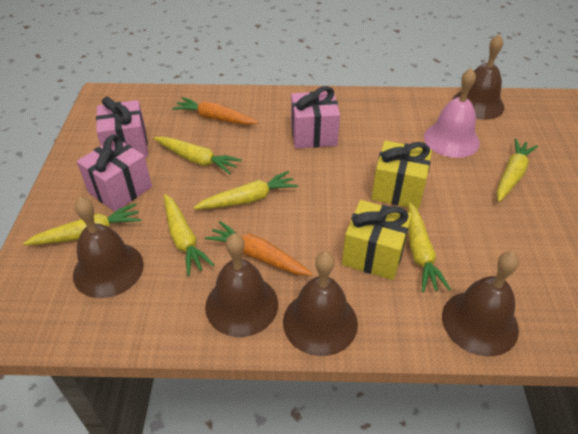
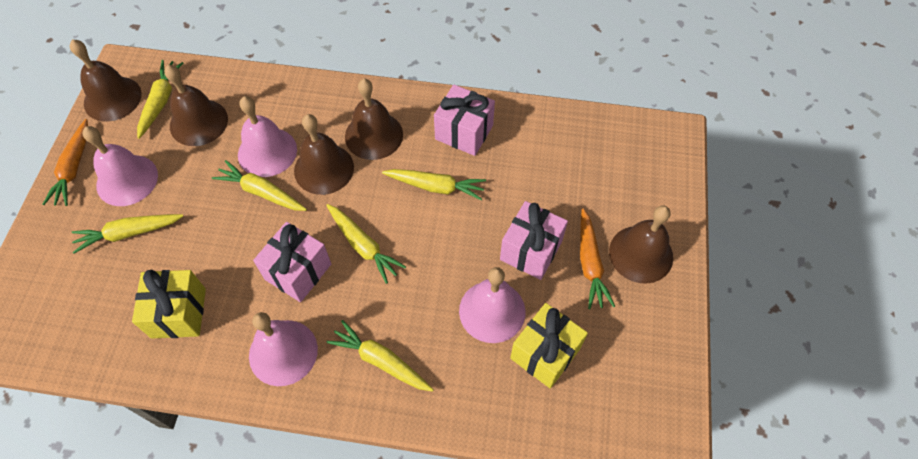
pink bell: 1 -> 4

